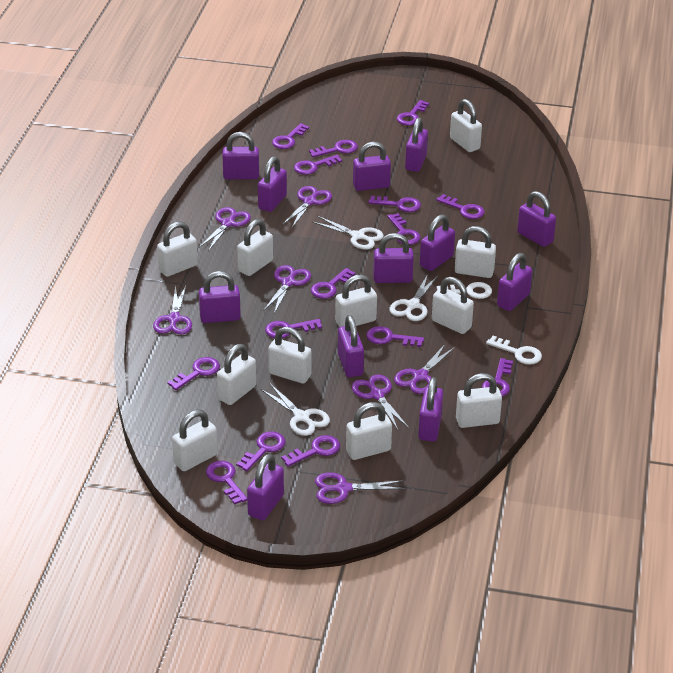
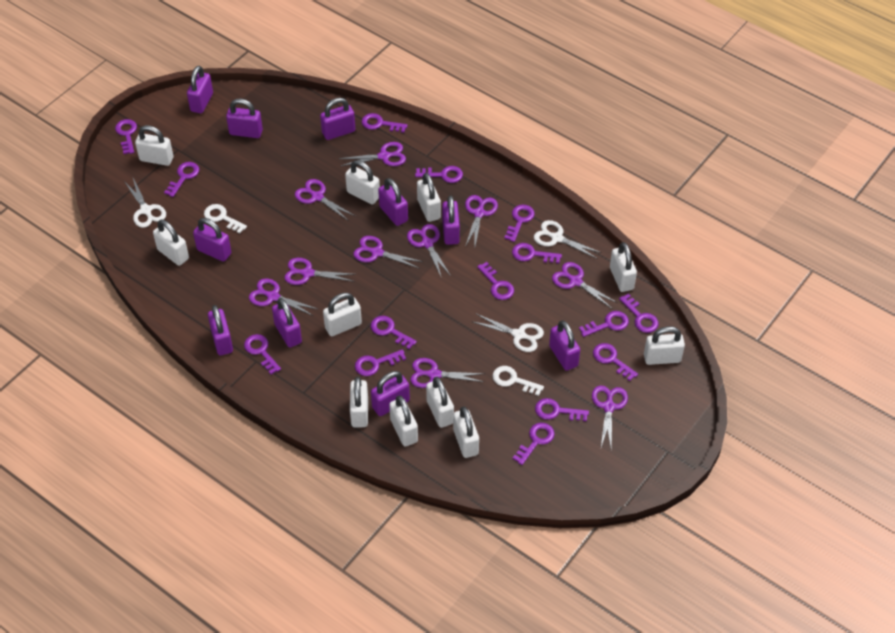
purple padlock: 12 -> 10
purple scissors: 7 -> 10

